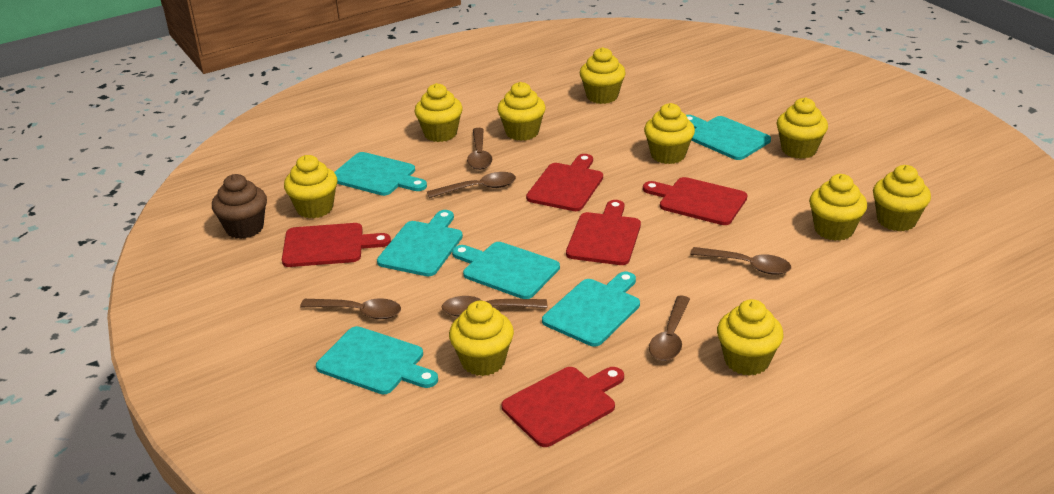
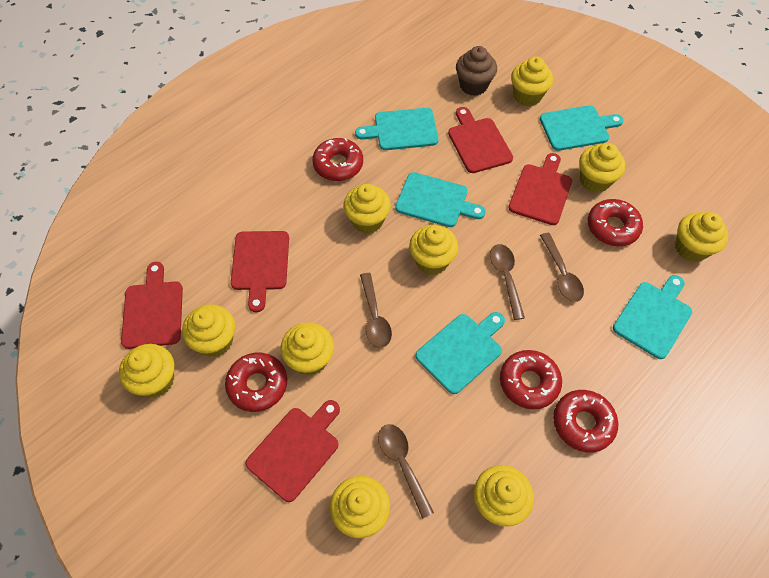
brown spoon: 6 -> 4
red donut: 0 -> 5
turquoise cutting board: 6 -> 5

